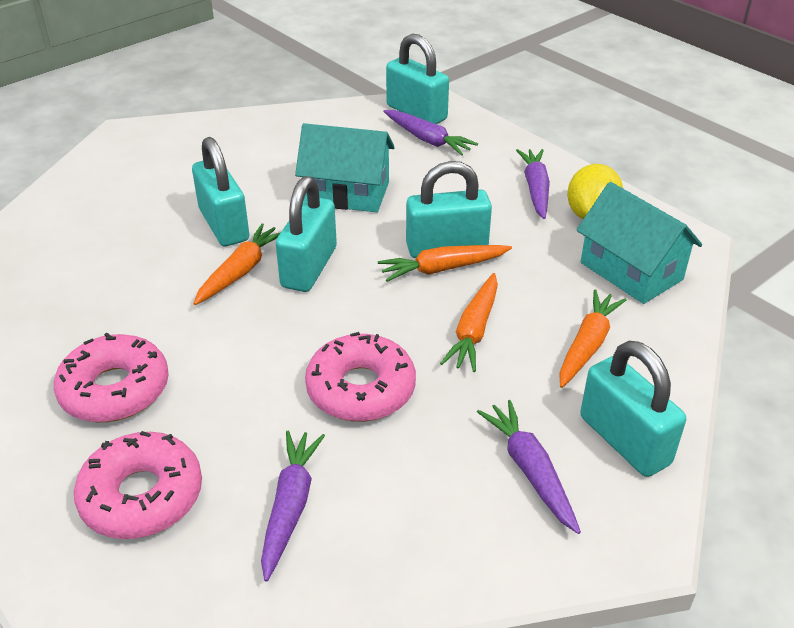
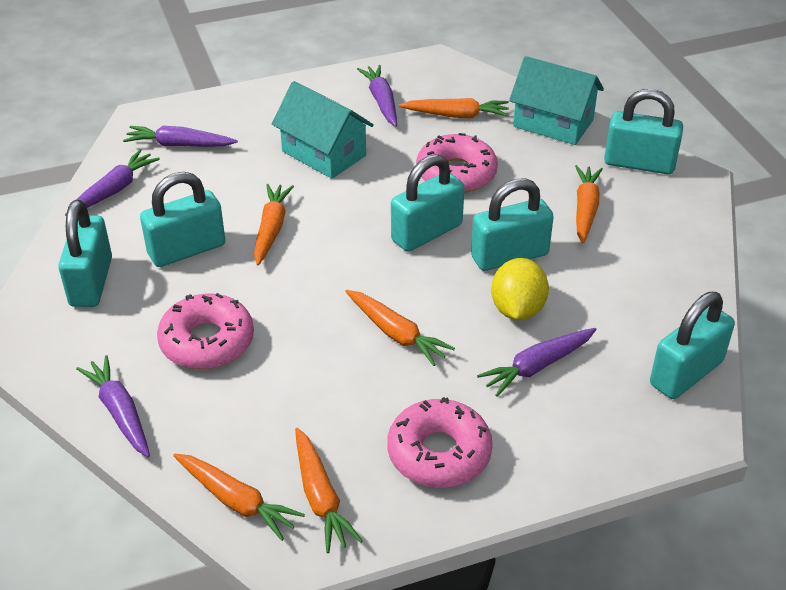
orange carrot: 4 -> 6
purple carrot: 4 -> 5
turquoise padlock: 5 -> 6

